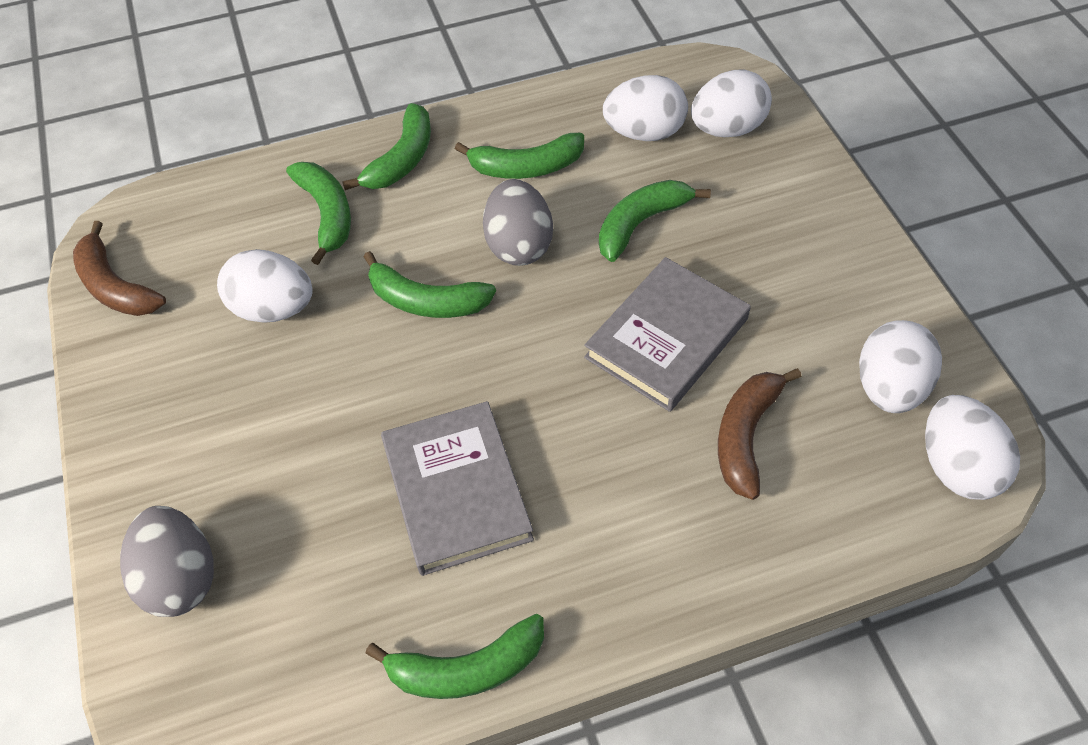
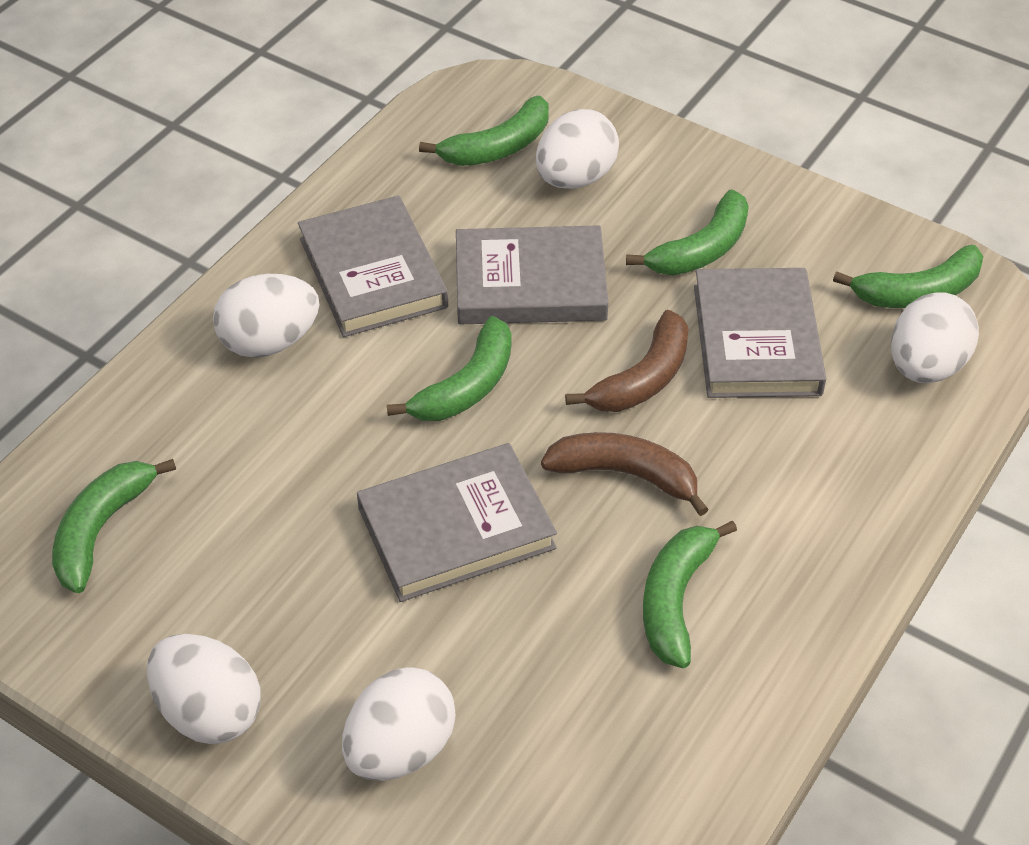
grey book: 2 -> 4
grey egg: 2 -> 0

